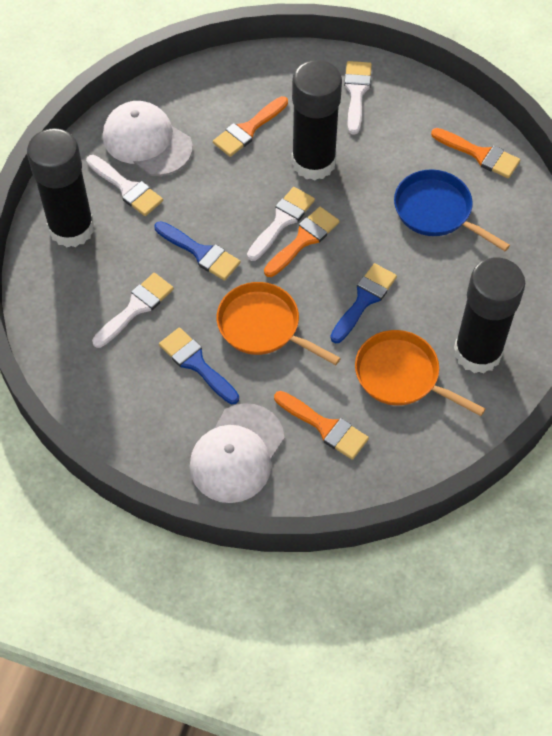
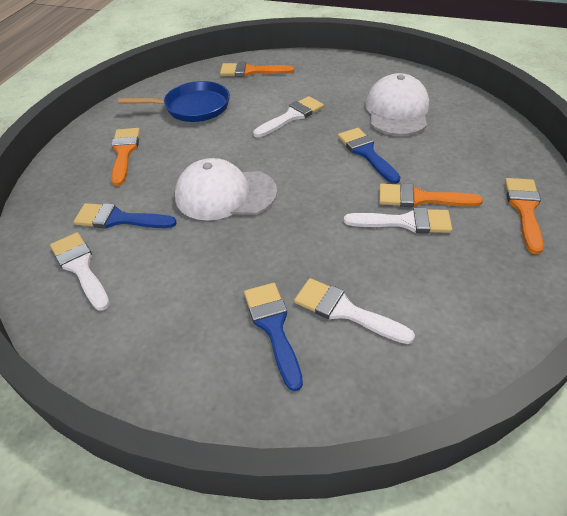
black glue stick: 3 -> 0
orange pan: 2 -> 0

